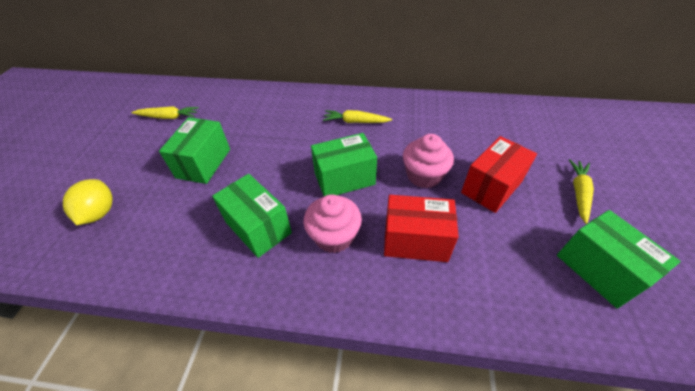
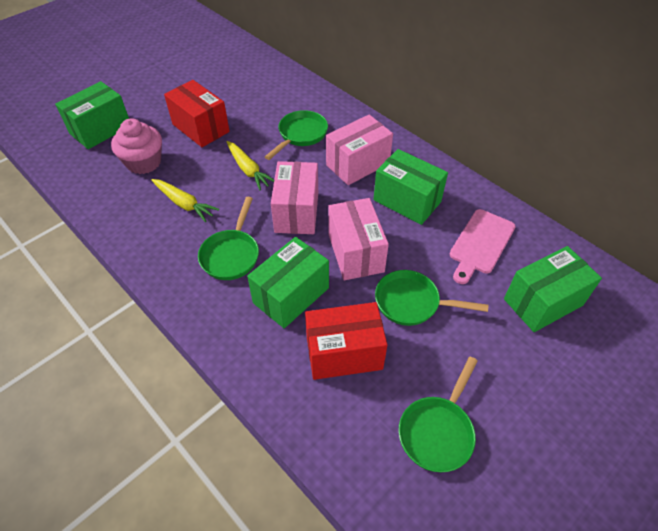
green pan: 0 -> 4
pink box: 0 -> 3
pink cupcake: 2 -> 1
pink cutting board: 0 -> 1
yellow carrot: 3 -> 2
yellow lemon: 1 -> 0

